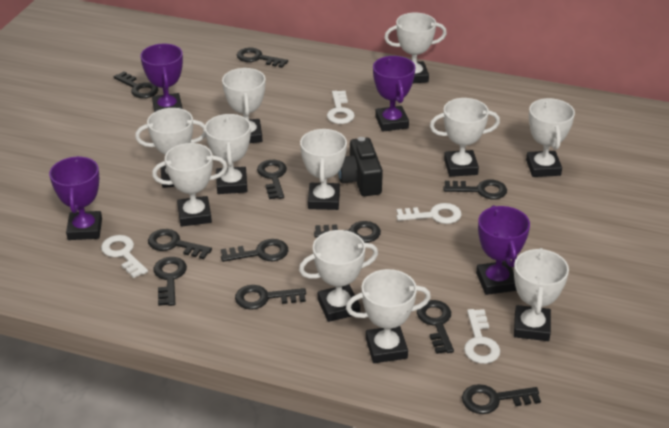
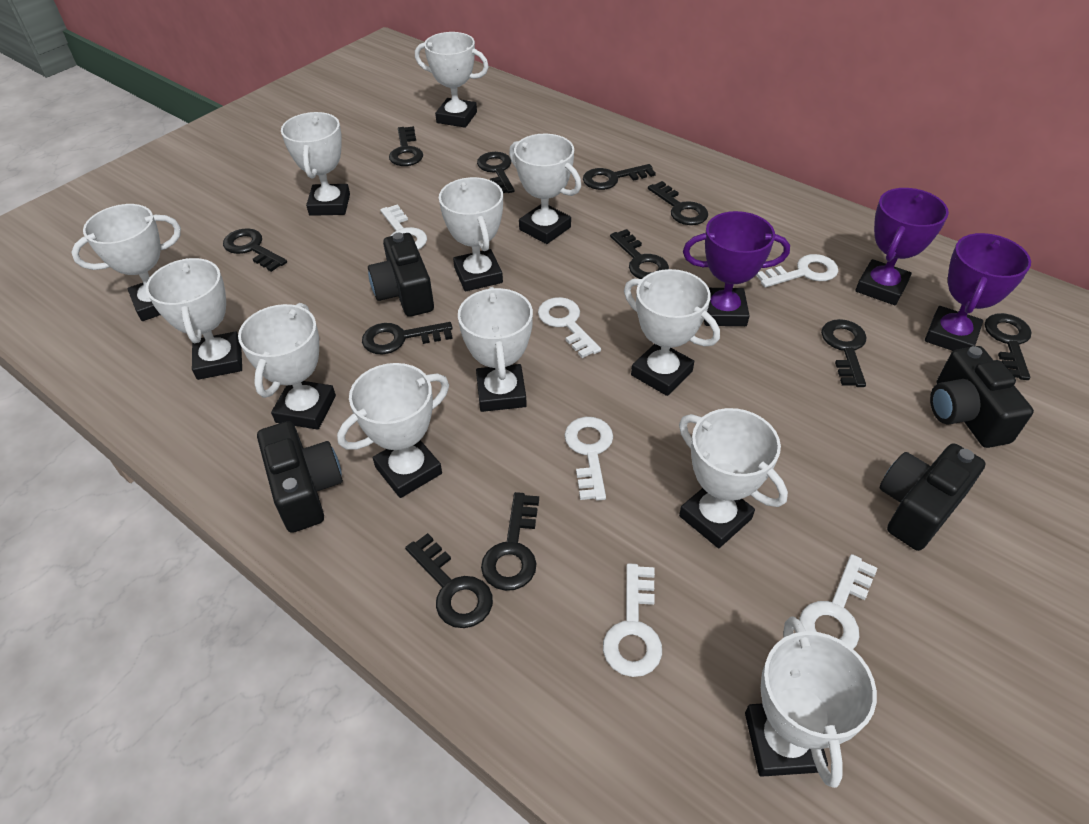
black camera: 1 -> 4
purple trophy: 4 -> 3
white key: 4 -> 6
white trophy: 11 -> 12

